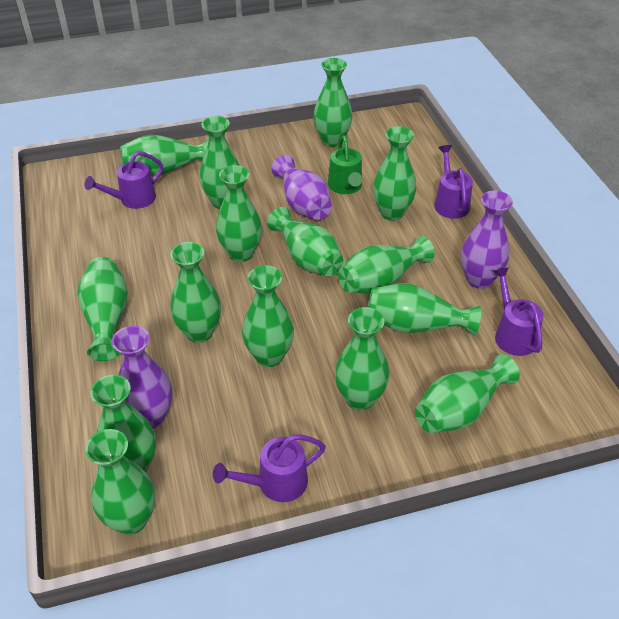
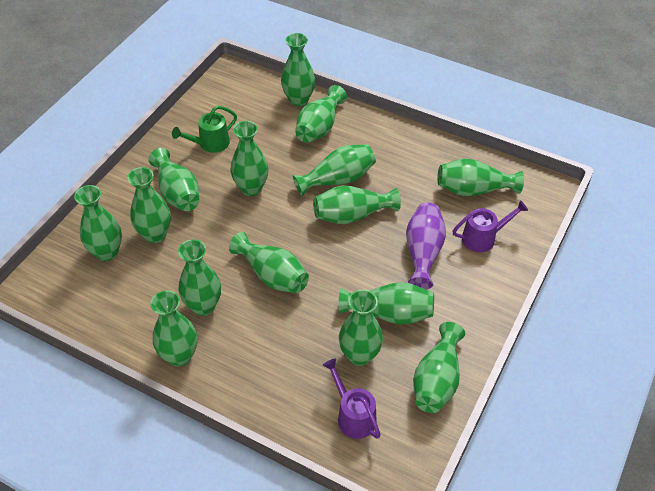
purple vase: 3 -> 1
purple watering can: 4 -> 2

